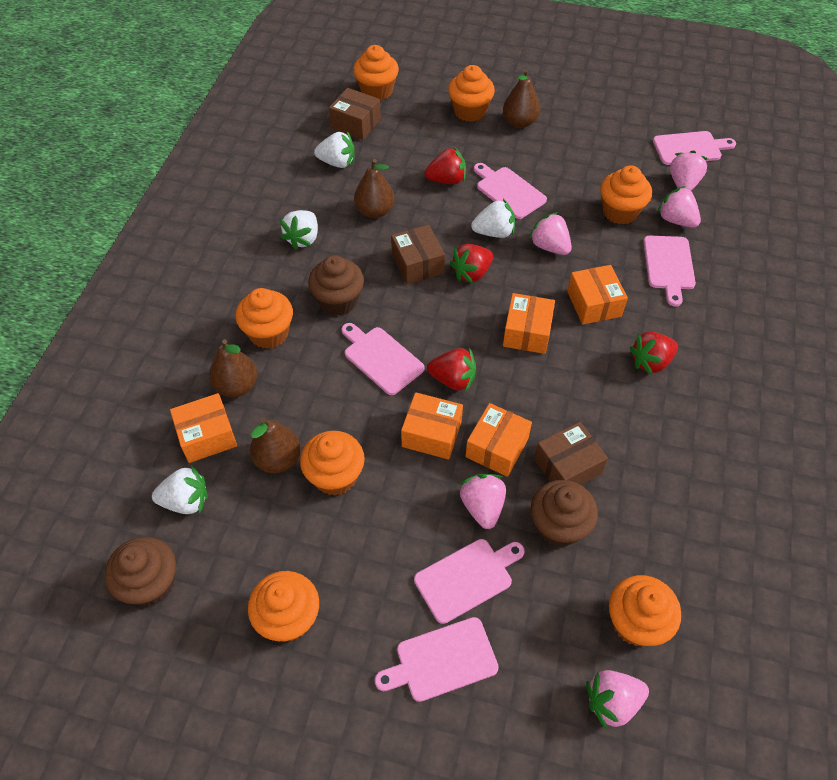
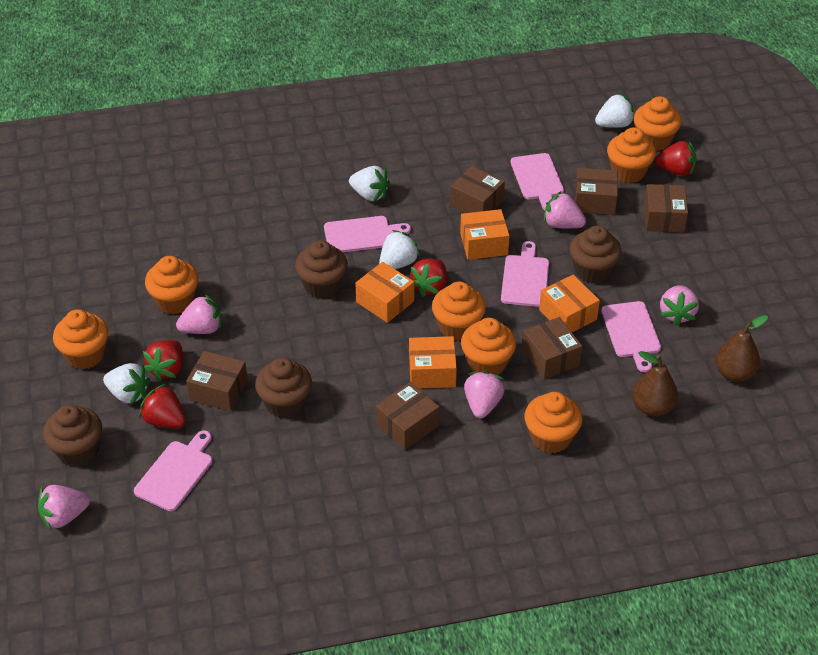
brown box: 3 -> 6
brown cupcake: 3 -> 4
brown pear: 4 -> 2
orange box: 5 -> 4
pink cutting board: 6 -> 5

